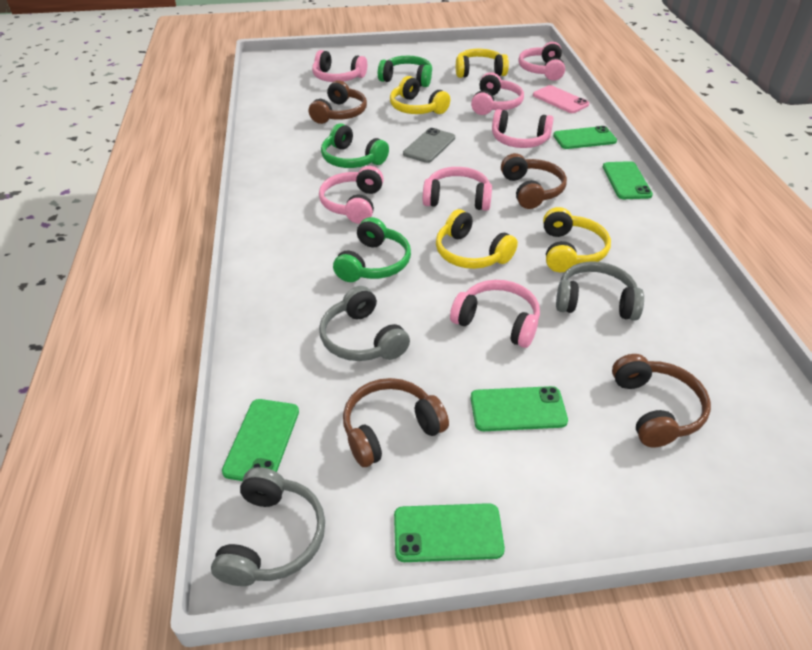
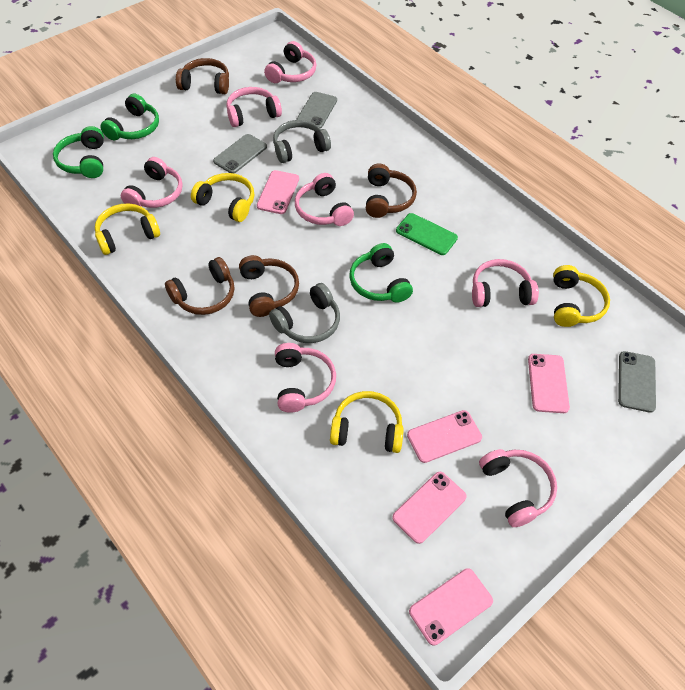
green phone: 5 -> 1
grey headphones: 3 -> 2
grey phone: 1 -> 3
pink phone: 1 -> 5

